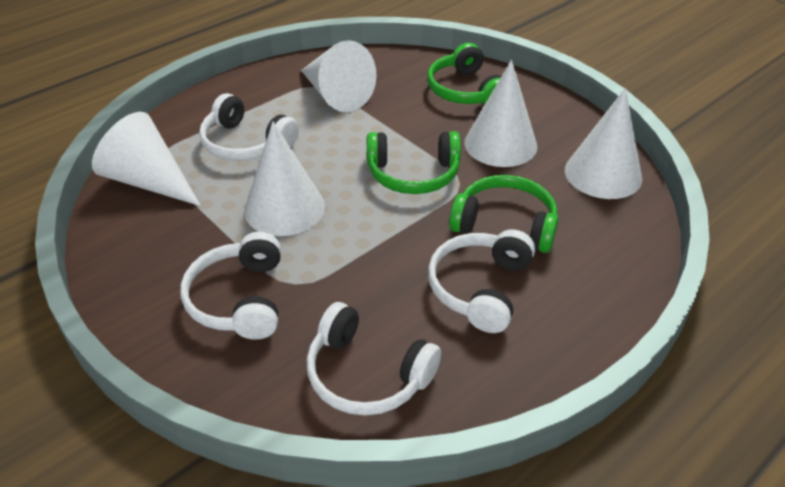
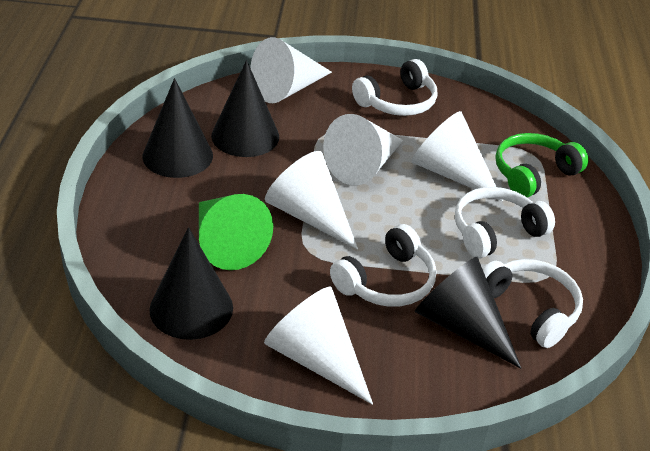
black cone: 0 -> 4
green cone: 0 -> 1
green headphones: 3 -> 1

